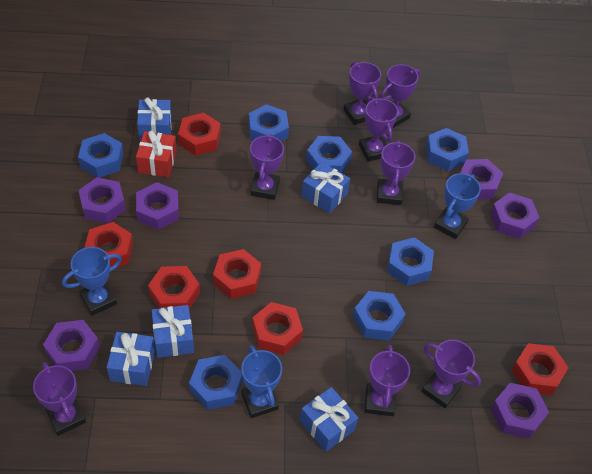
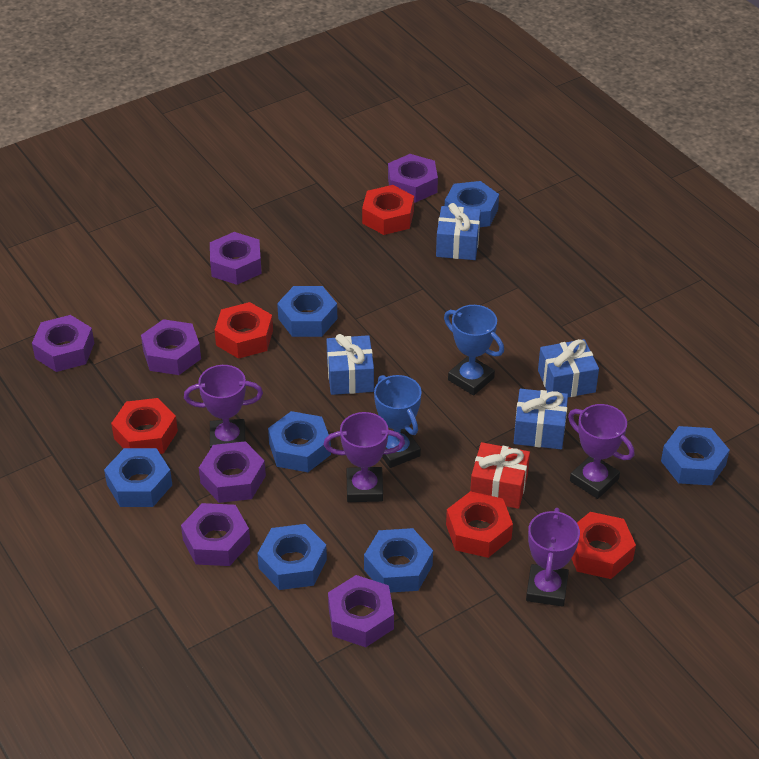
blue gift: 5 -> 4
blue trophy: 3 -> 2
purple nut: 6 -> 7
purple trophy: 8 -> 4
red nut: 6 -> 5

